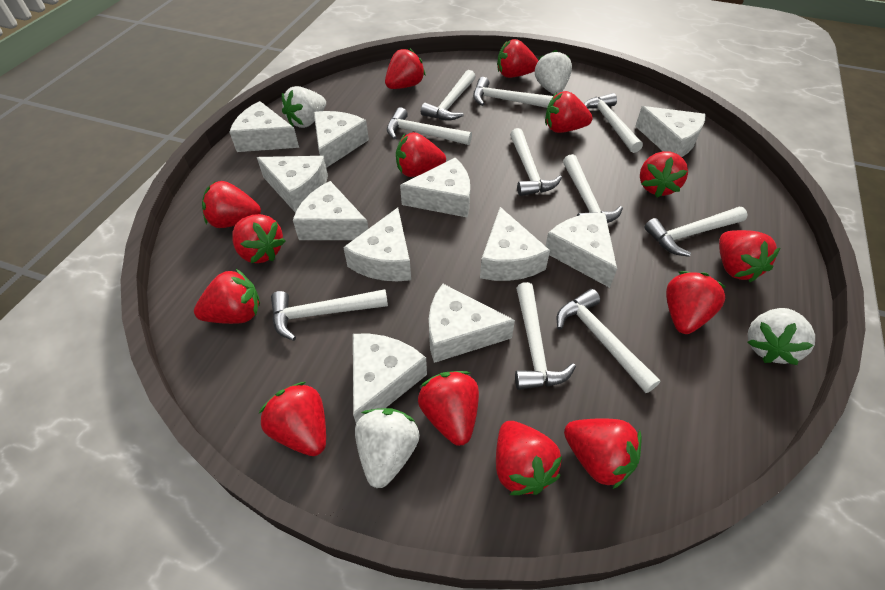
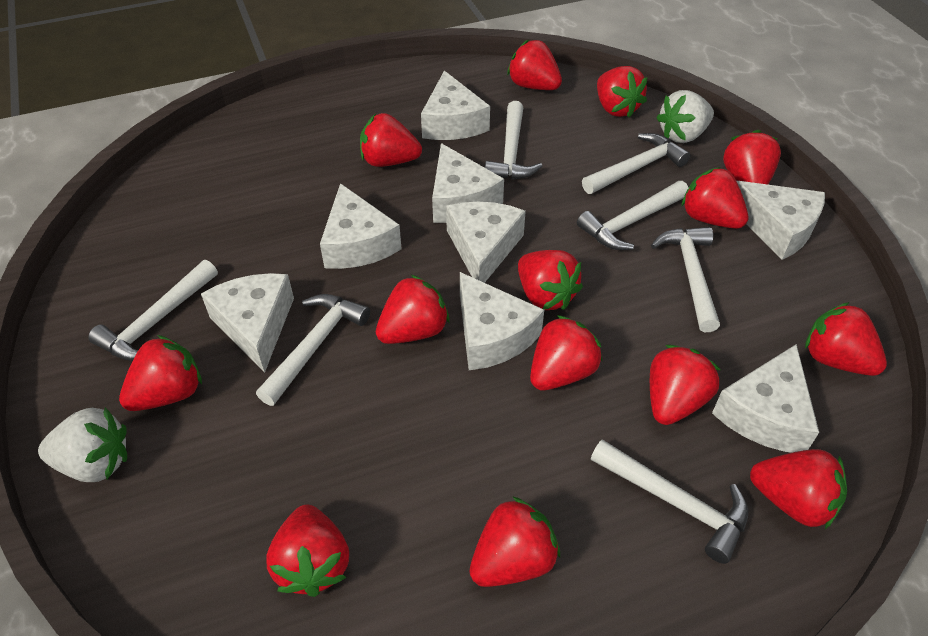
white cheese: 11 -> 8
white hammer: 10 -> 7
white strawberry: 4 -> 2

